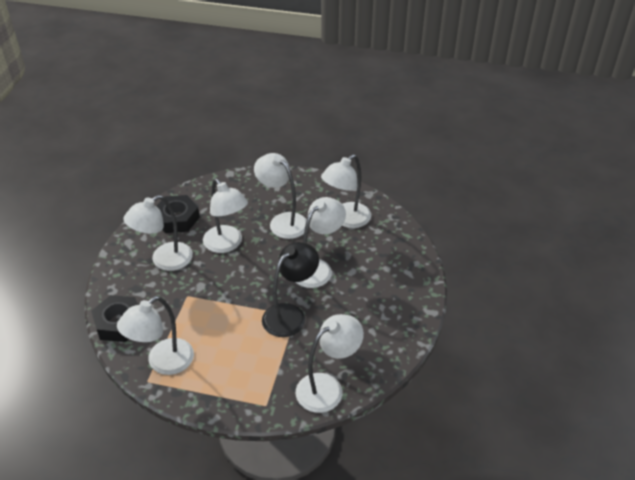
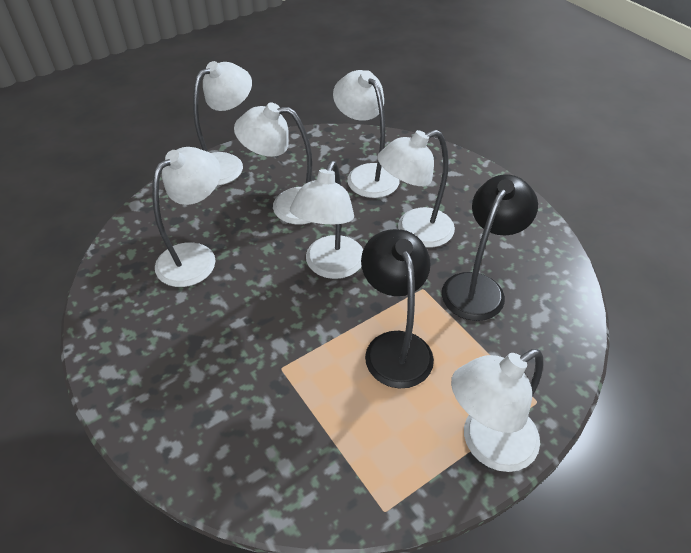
black lamp: 1 -> 2
black nut: 2 -> 0

